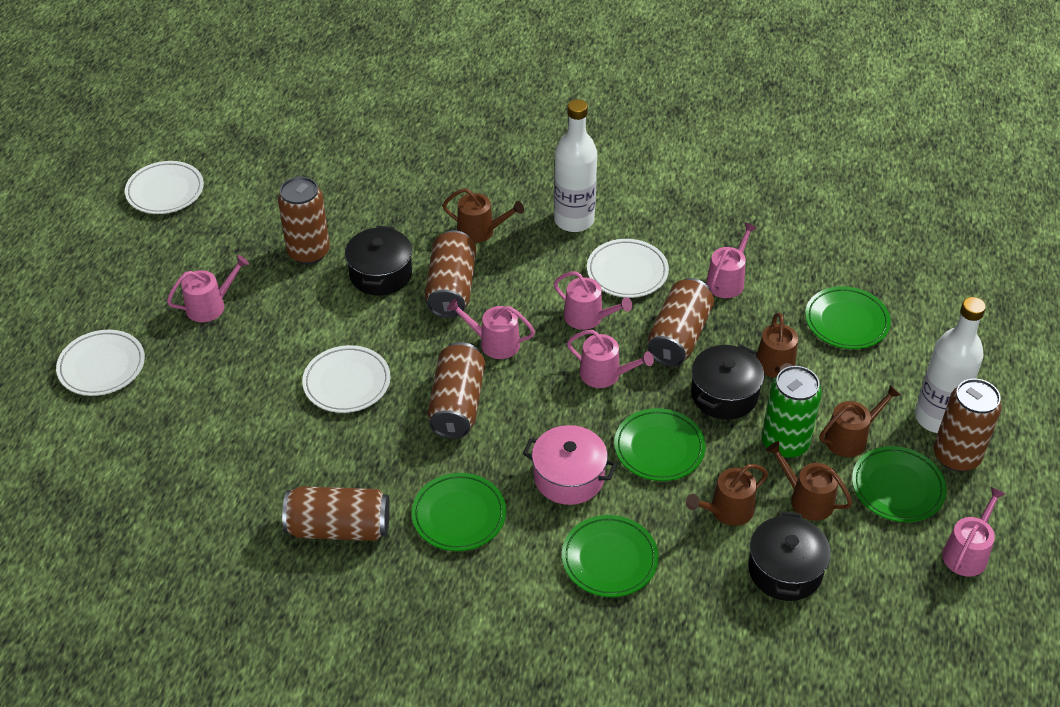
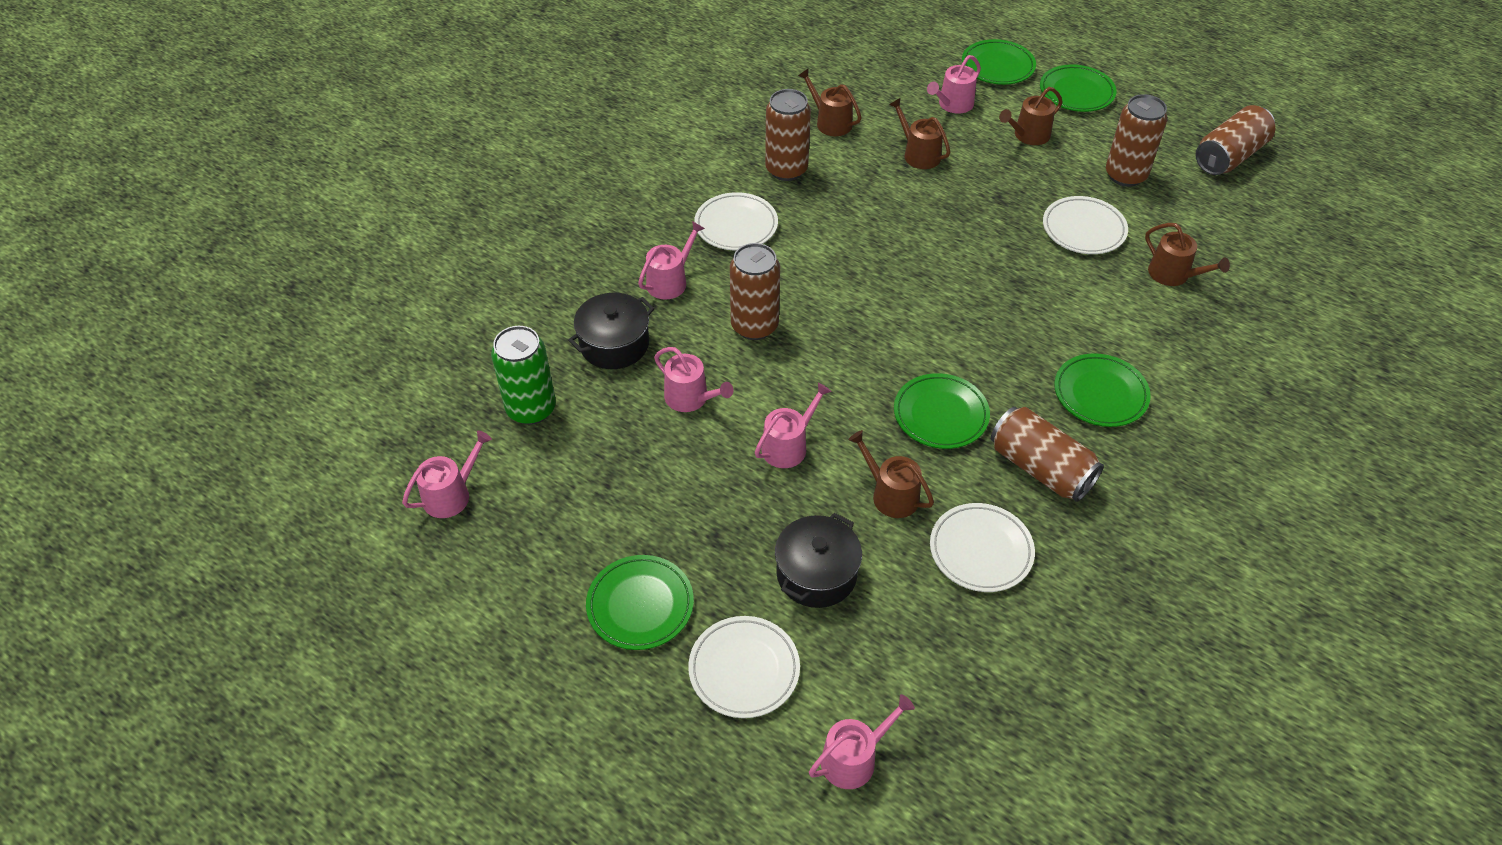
black pot: 3 -> 2
brown can: 6 -> 5
pink pot: 1 -> 0
white bottle: 2 -> 0

